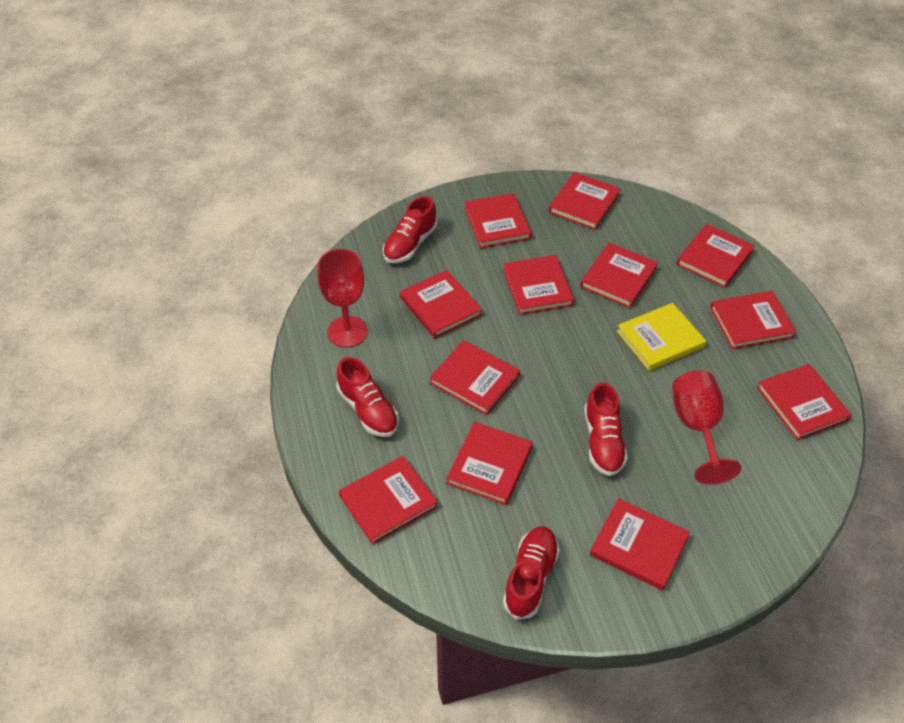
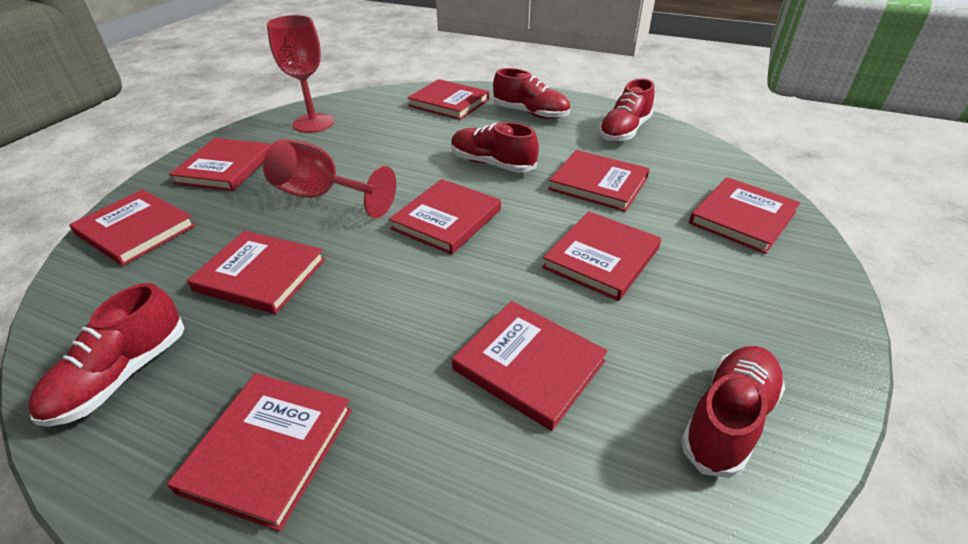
red book: 12 -> 10
red shoe: 4 -> 5
yellow book: 1 -> 0

